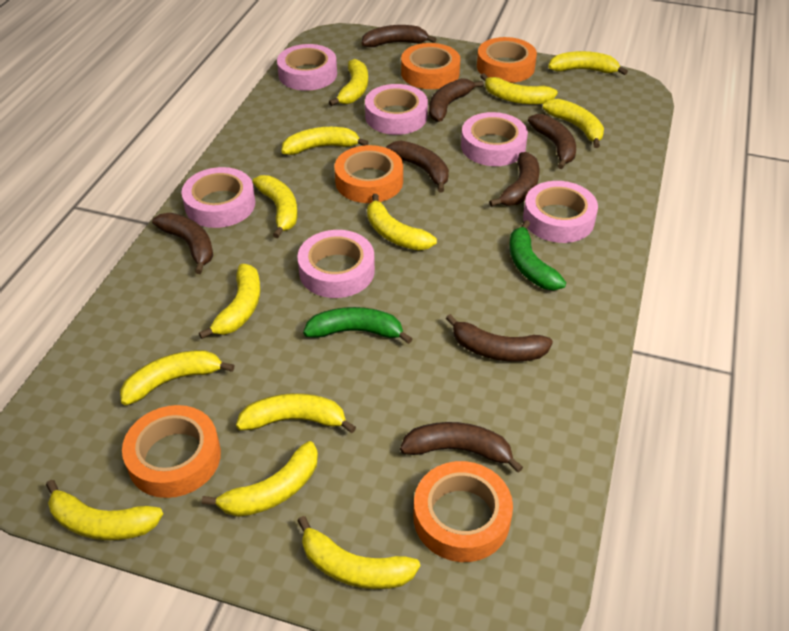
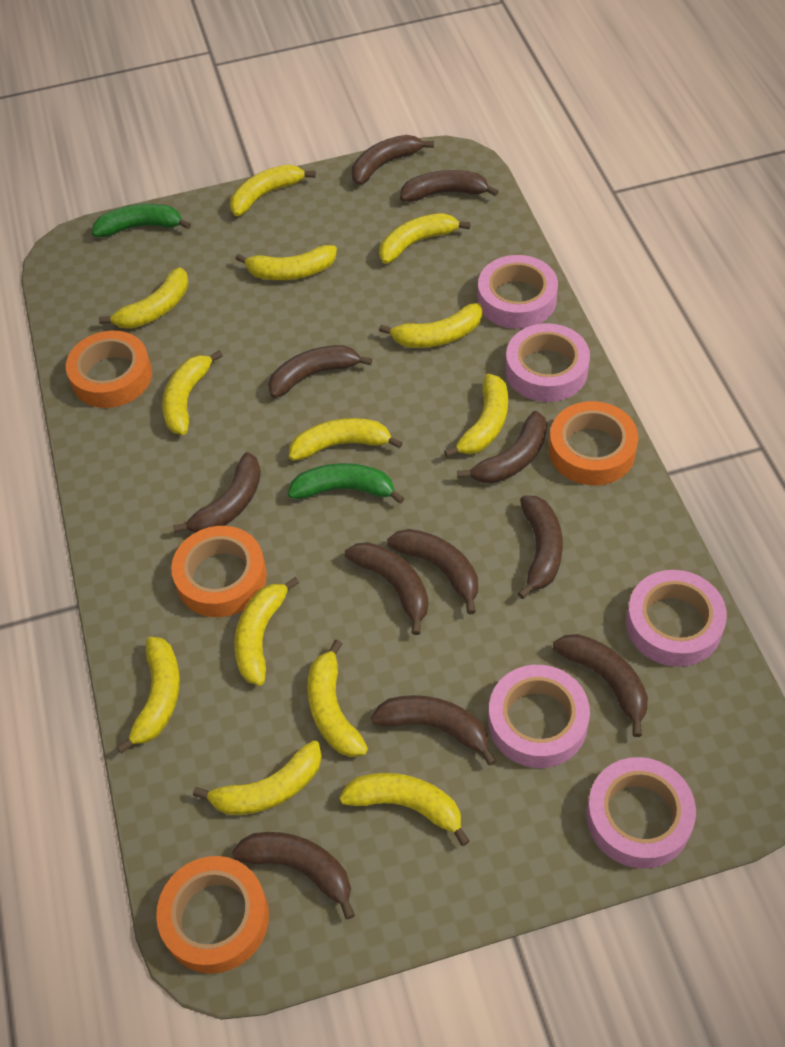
brown banana: 8 -> 11
orange tape: 5 -> 4
pink tape: 6 -> 5

